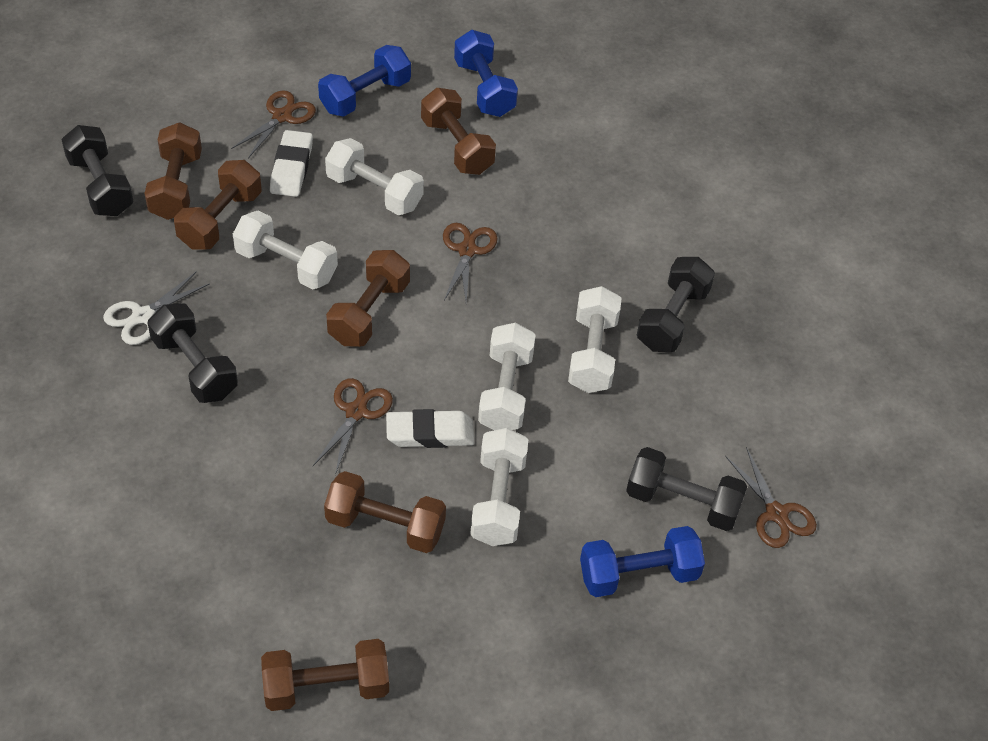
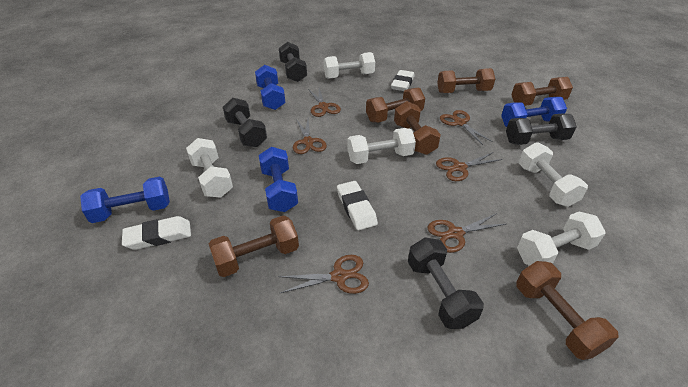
blue dumbbell: 3 -> 4
brown scissors: 4 -> 6
white eraser: 2 -> 3
white scissors: 1 -> 0

